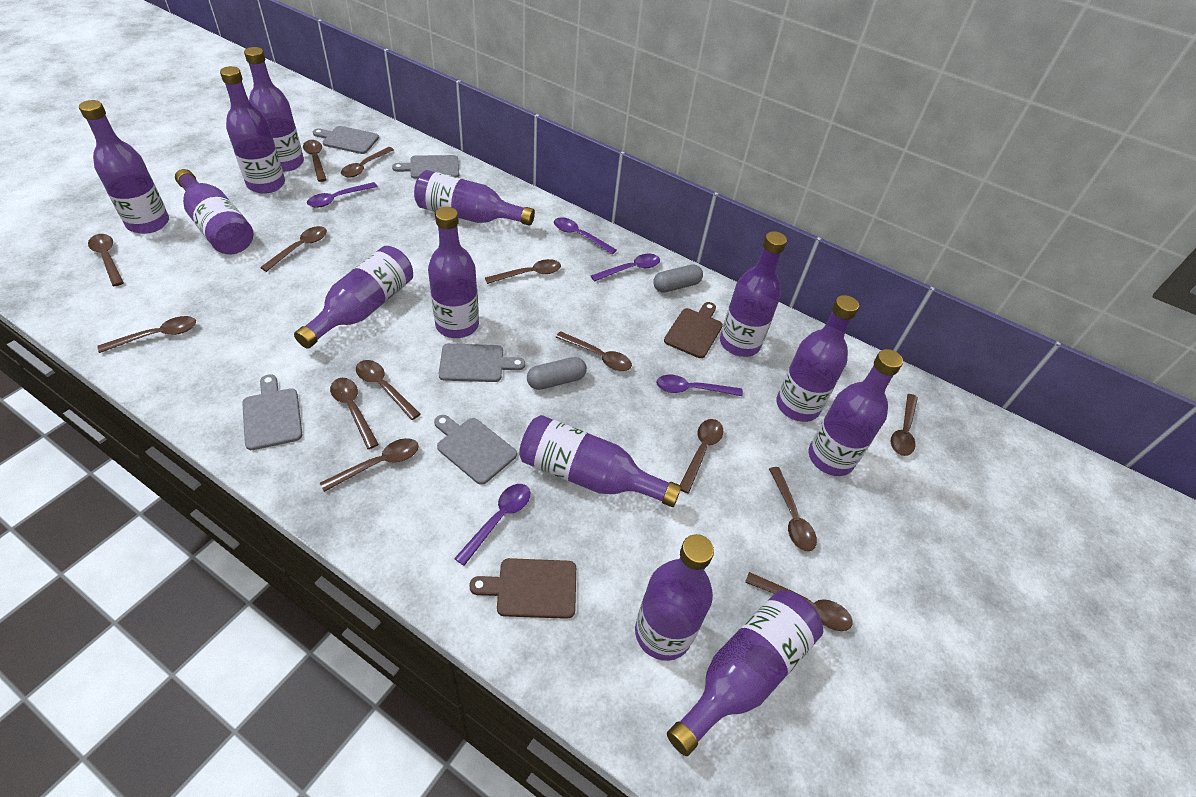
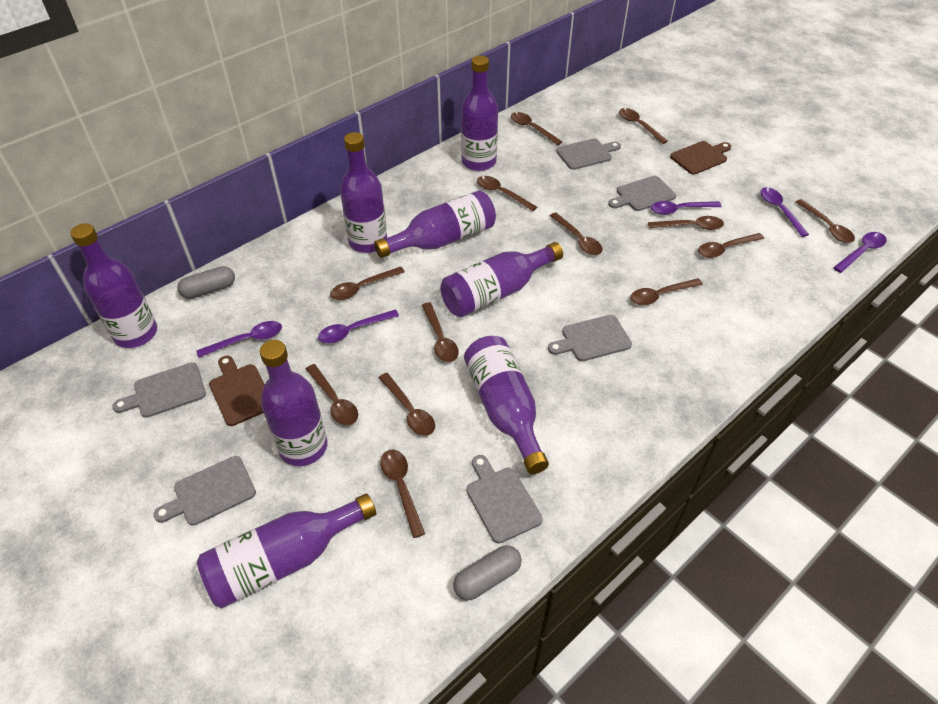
brown spoon: 14 -> 13
grey cutting board: 5 -> 6
purple bottle: 13 -> 8

